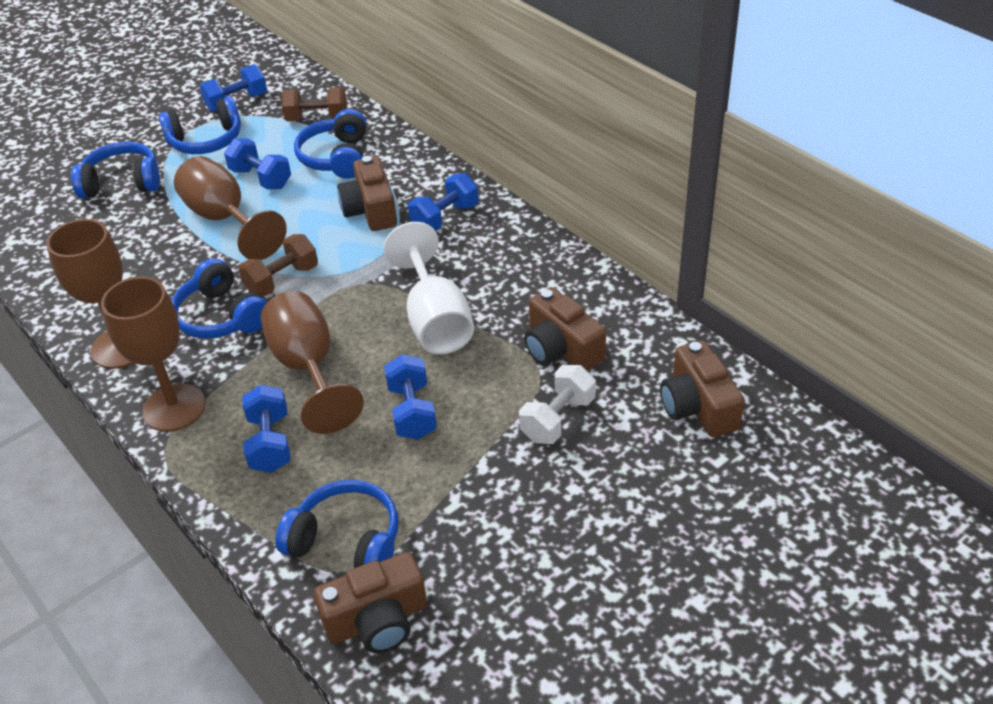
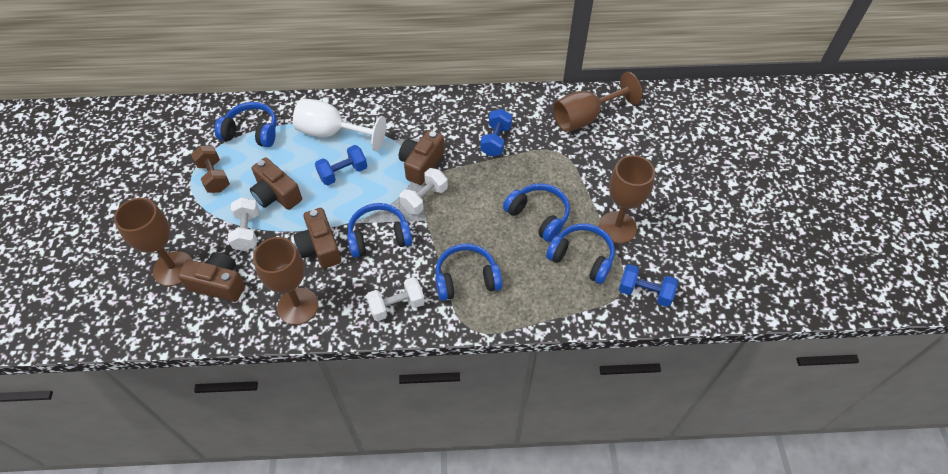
blue dumbbell: 5 -> 3
brown dumbbell: 2 -> 1
white dumbbell: 1 -> 3

